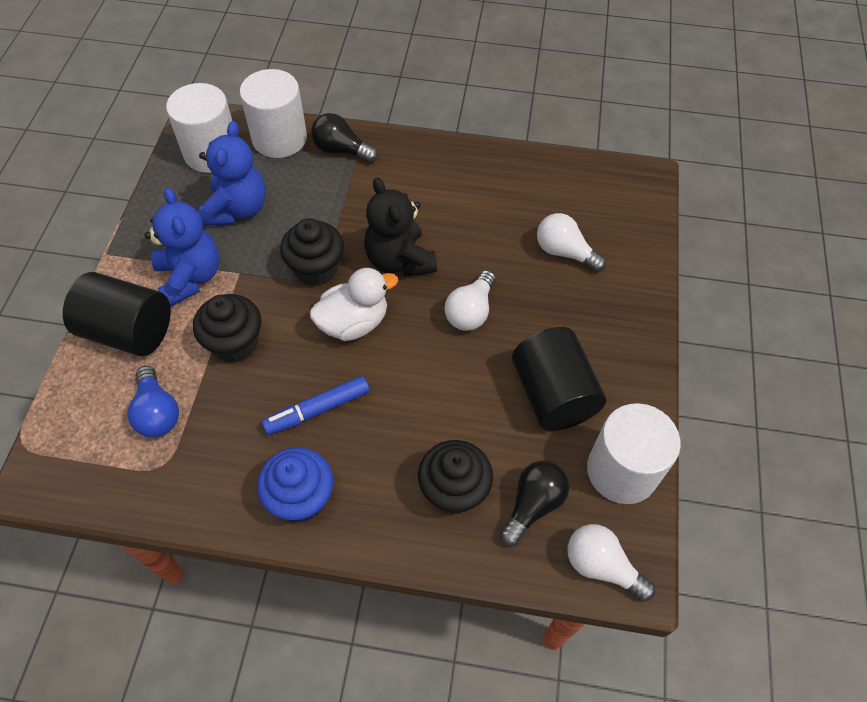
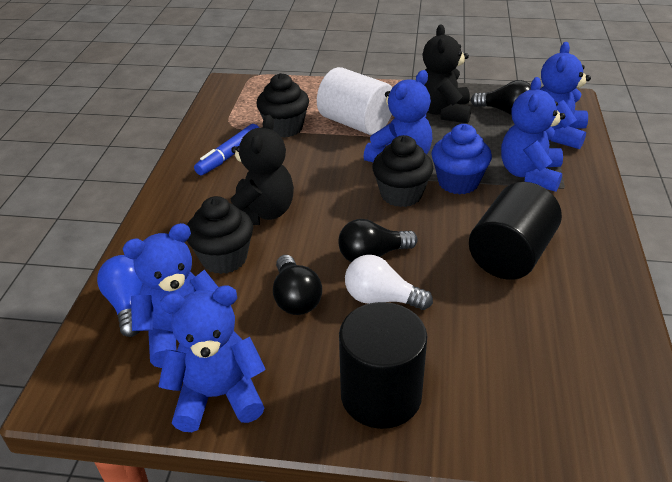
black light bulb: 2 -> 3
black teddy bear: 1 -> 2
blue teddy bear: 2 -> 5
white cylinder: 3 -> 1
white duck: 1 -> 0
white light bulb: 3 -> 1

